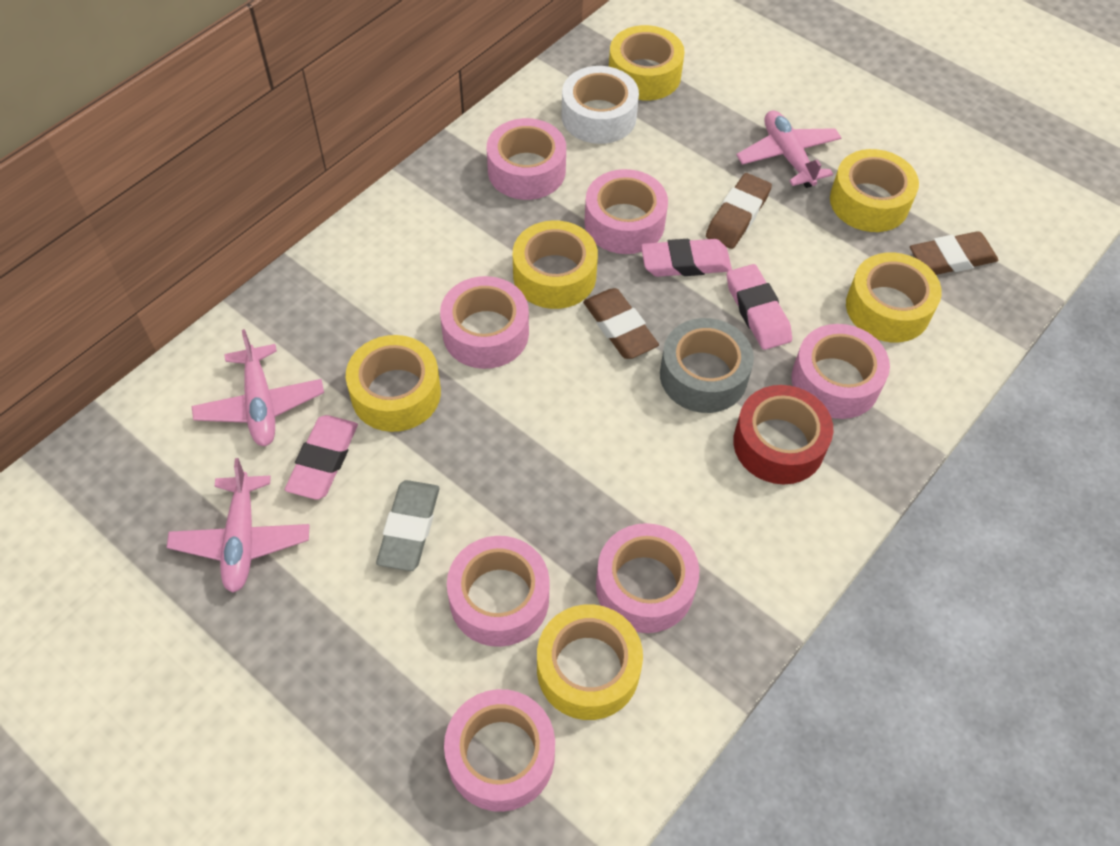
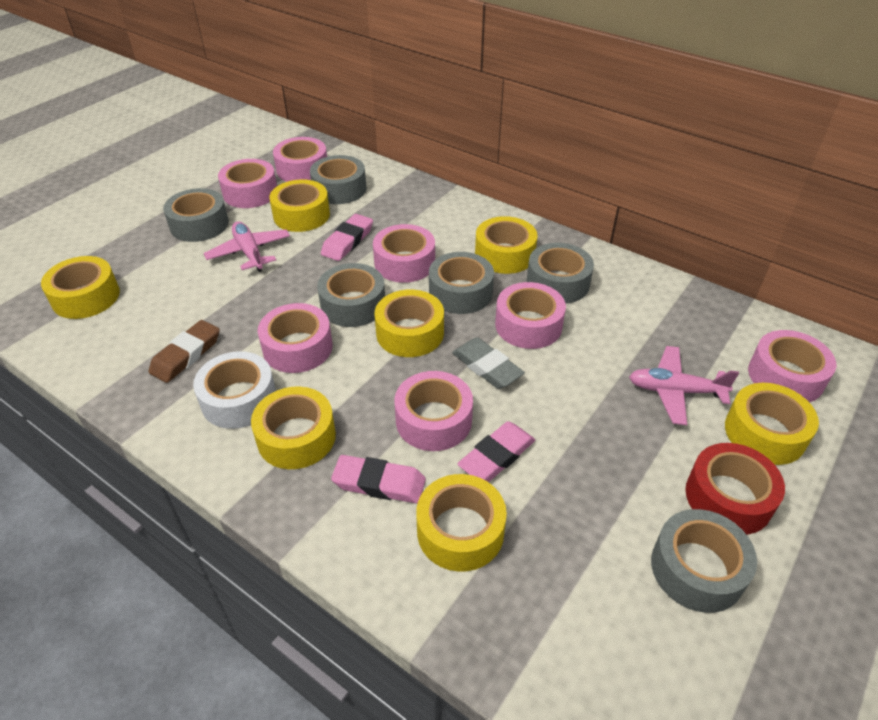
brown eraser: 3 -> 1
grey tape: 1 -> 6
pink plane: 3 -> 2
yellow tape: 6 -> 7

